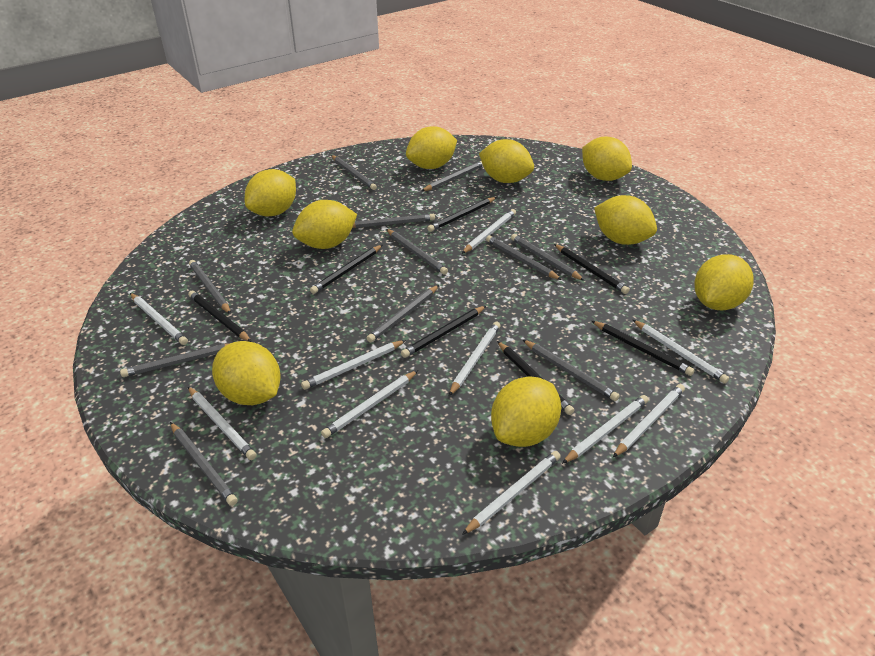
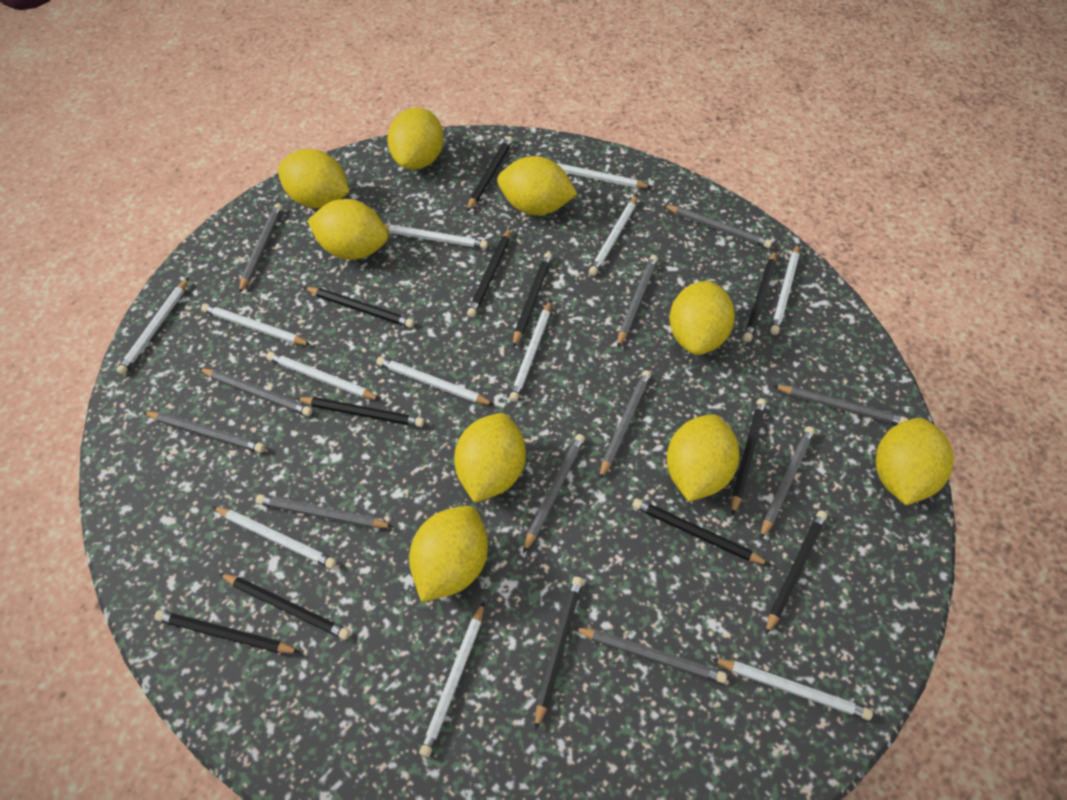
black pencil: 7 -> 12
white pencil: 10 -> 12

